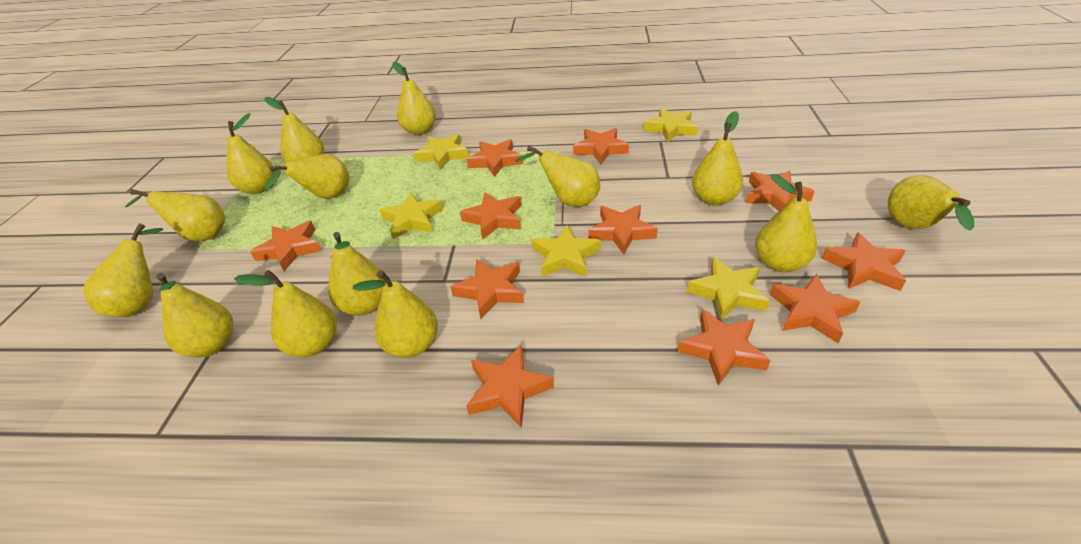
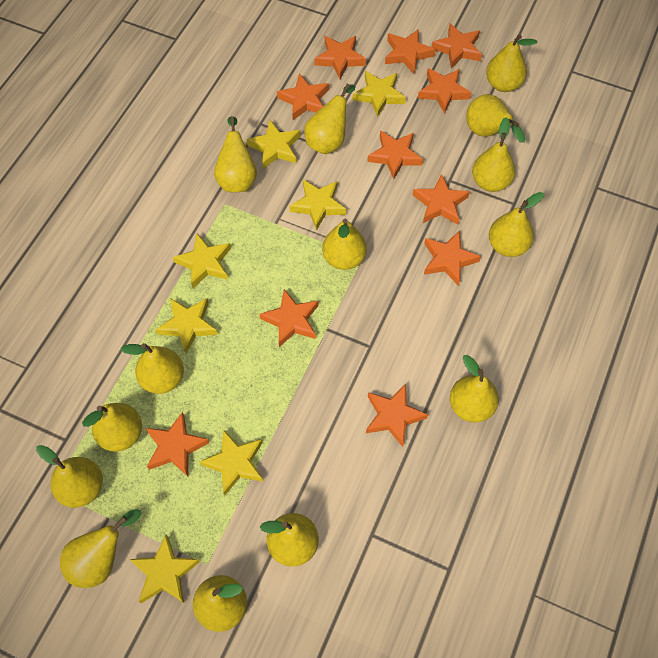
yellow star: 5 -> 7

